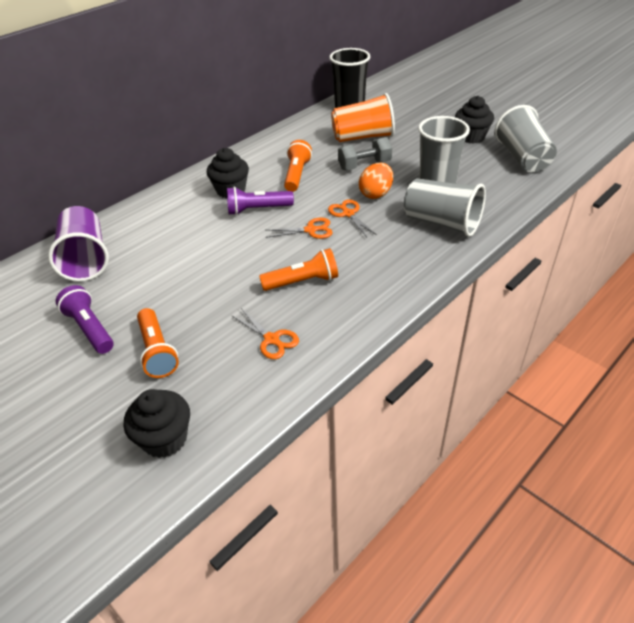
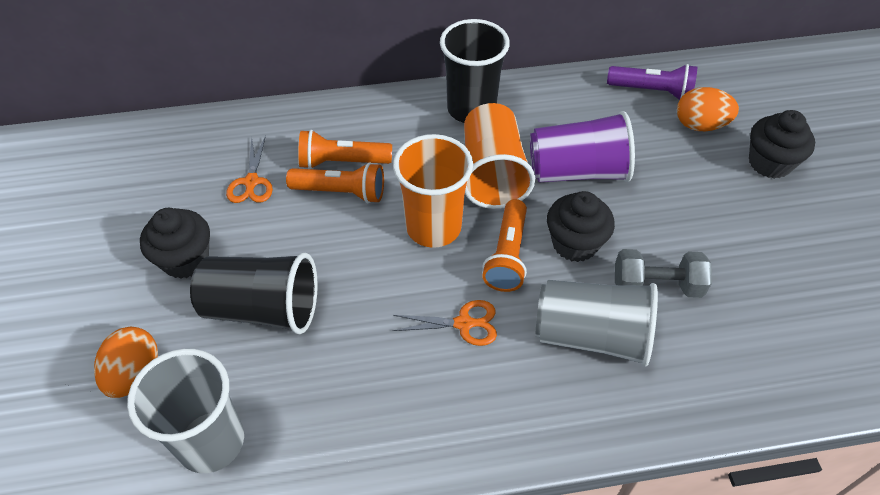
black cup: 1 -> 2
grey cup: 3 -> 2
orange cup: 1 -> 2
orange egg: 1 -> 2
orange scissors: 3 -> 2
purple flashlight: 2 -> 1

